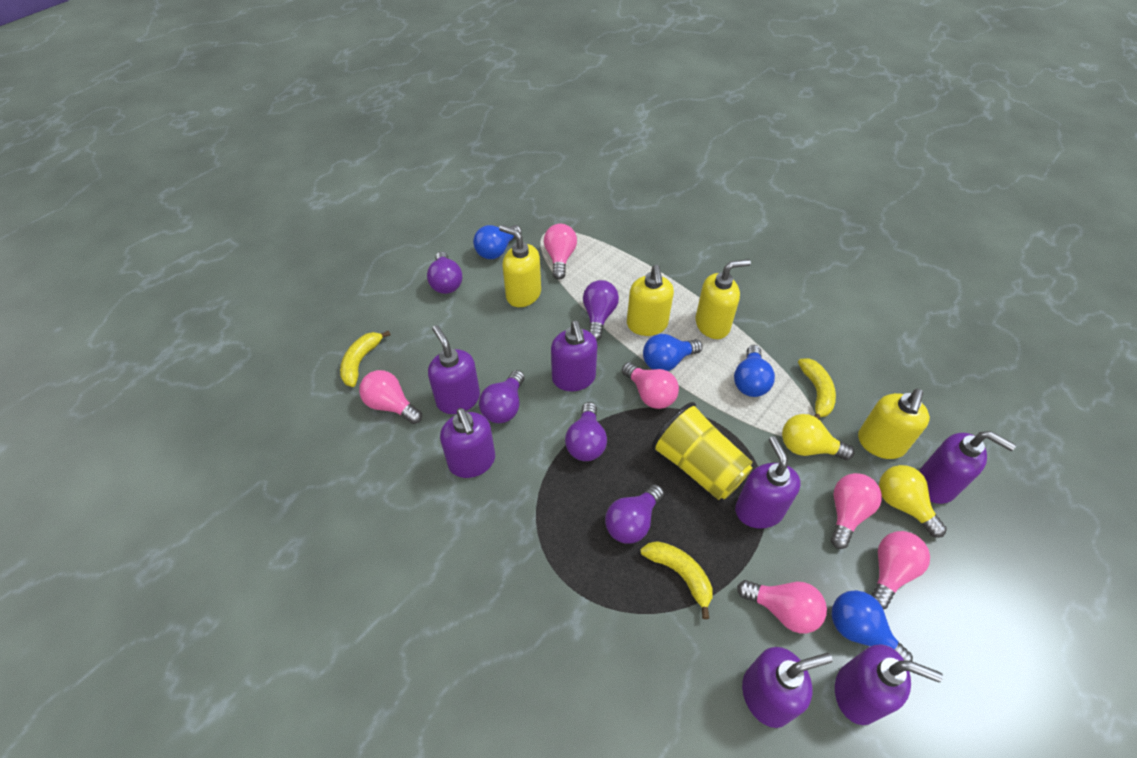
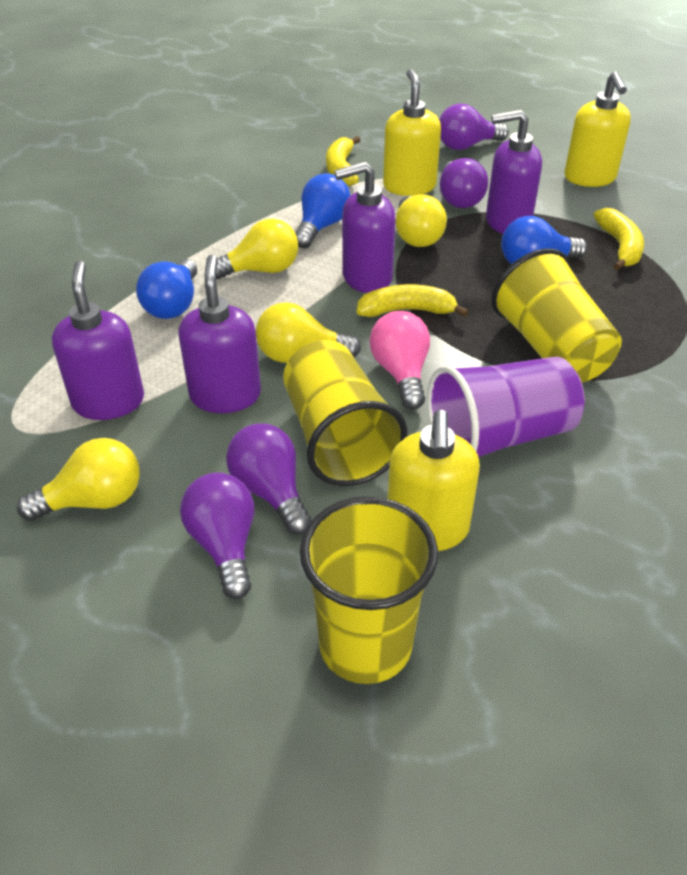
blue light bulb: 4 -> 3
pink light bulb: 6 -> 1
purple cup: 0 -> 1
purple light bulb: 5 -> 4
purple soap dispenser: 7 -> 4
yellow cup: 1 -> 3
yellow light bulb: 2 -> 4
yellow soap dispenser: 4 -> 3

